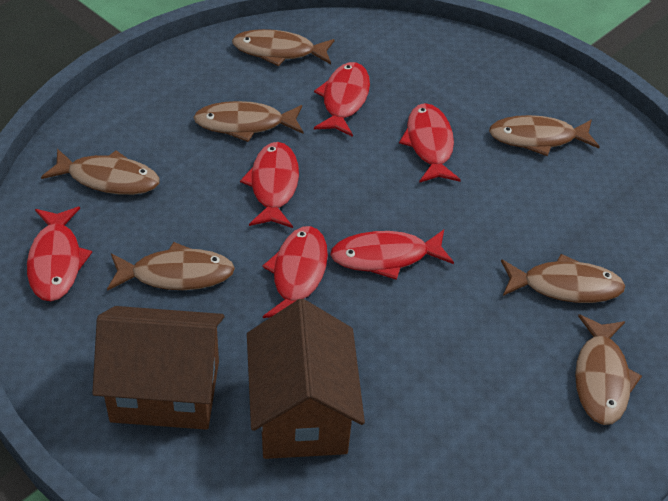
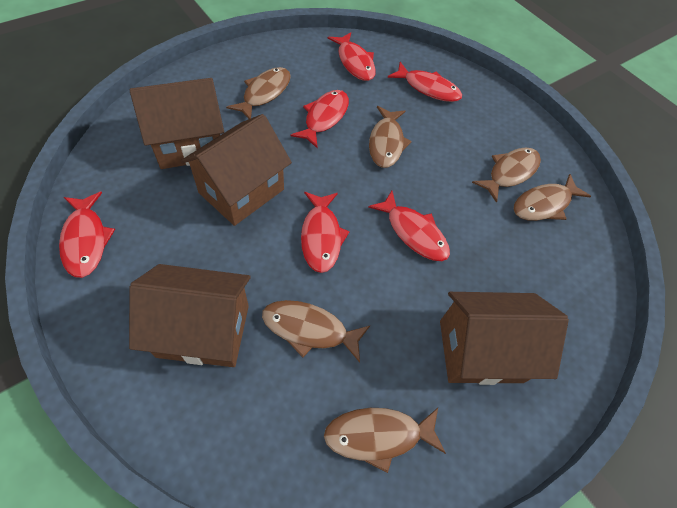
brown fish: 7 -> 6
brown house: 2 -> 4

